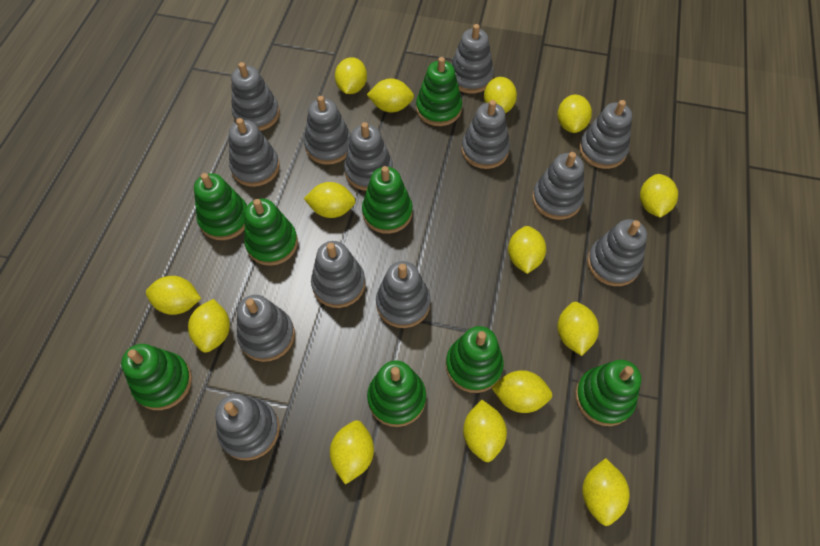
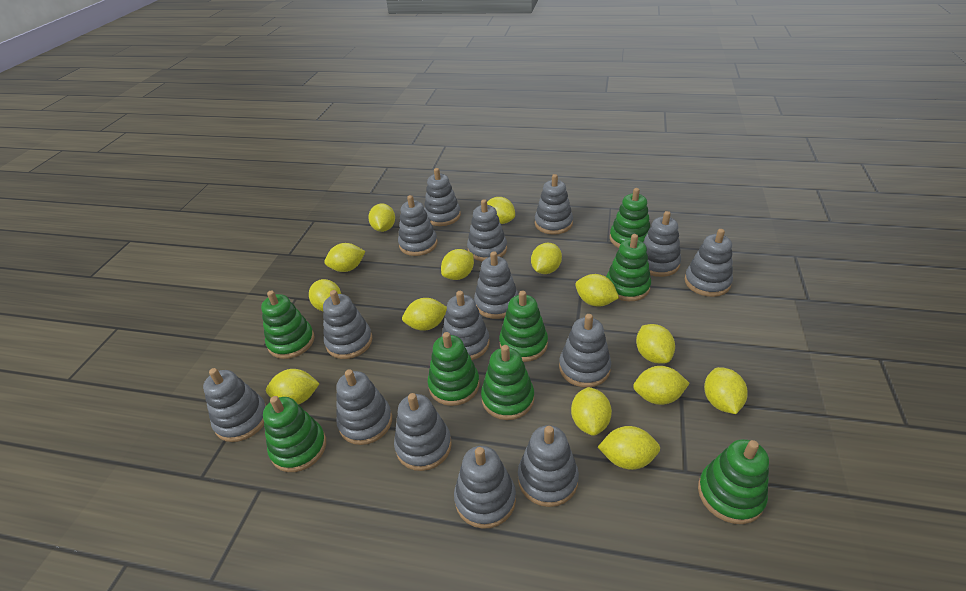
grey stacking toy: 13 -> 15

